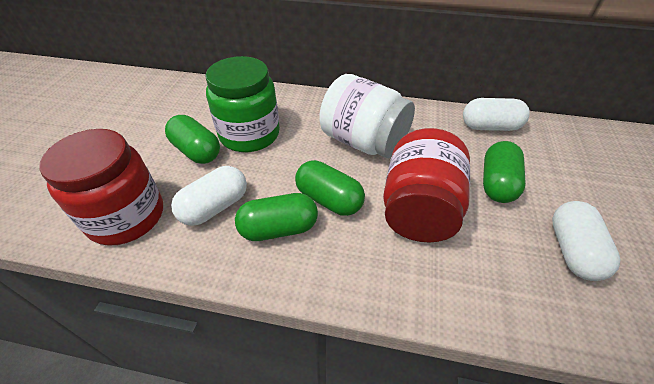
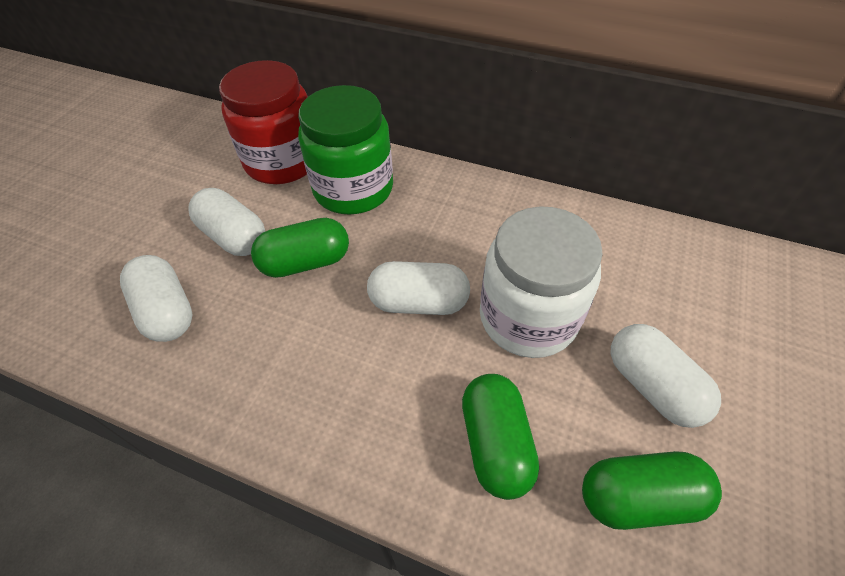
green capsule: 4 -> 3
red jar: 2 -> 1
white capsule: 3 -> 4

